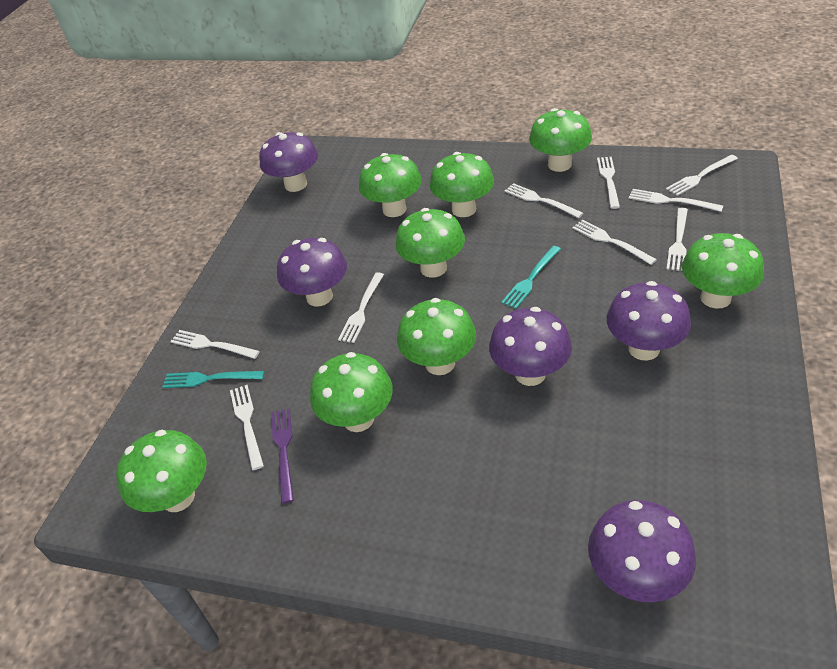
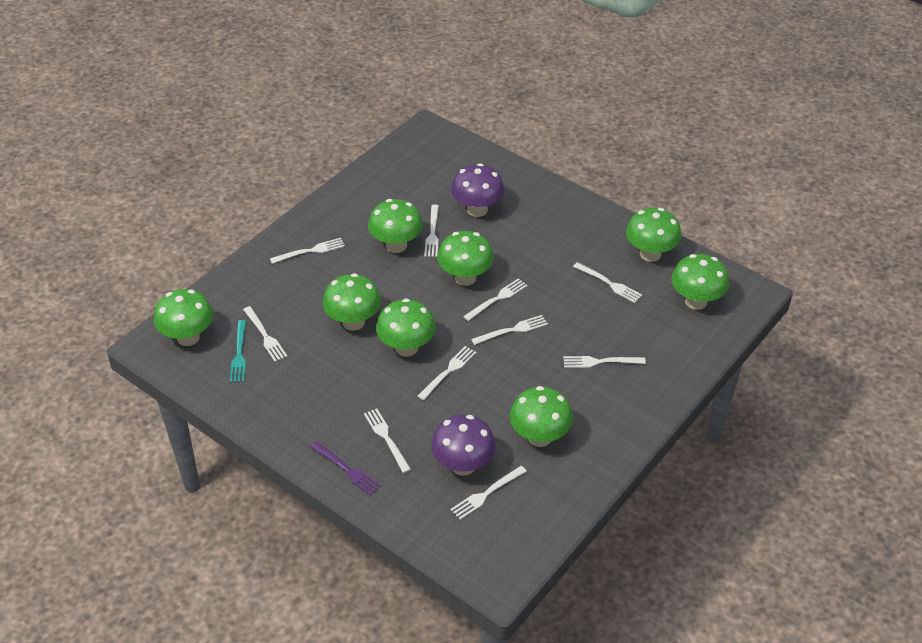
purple mushroom: 5 -> 2
turquoise fork: 2 -> 1
white fork: 9 -> 10

